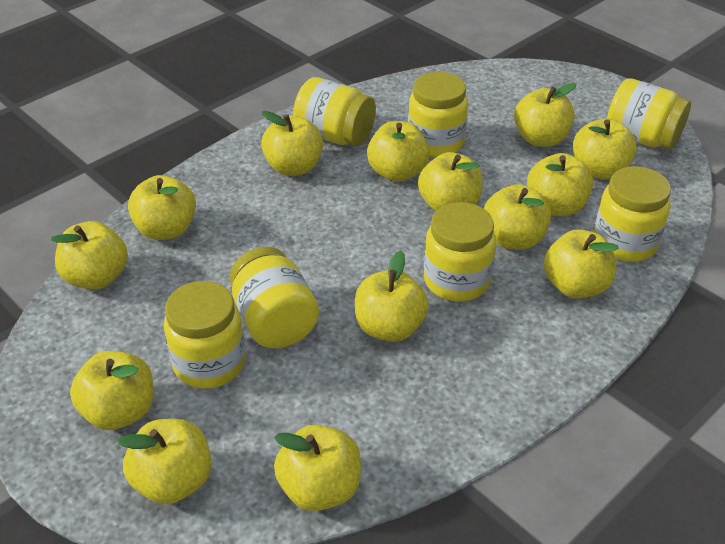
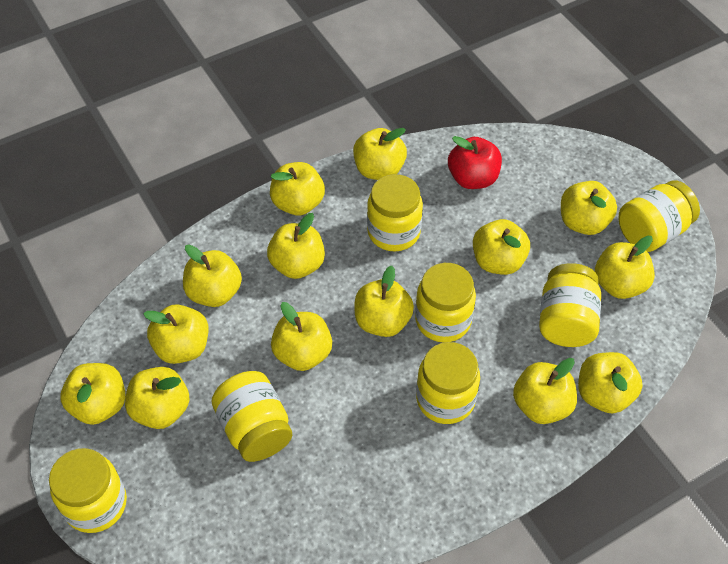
red apple: 0 -> 1

